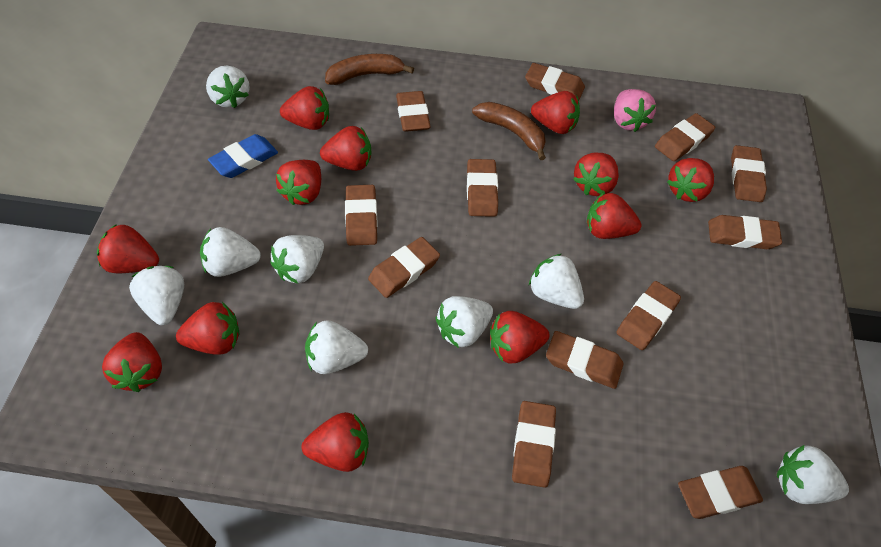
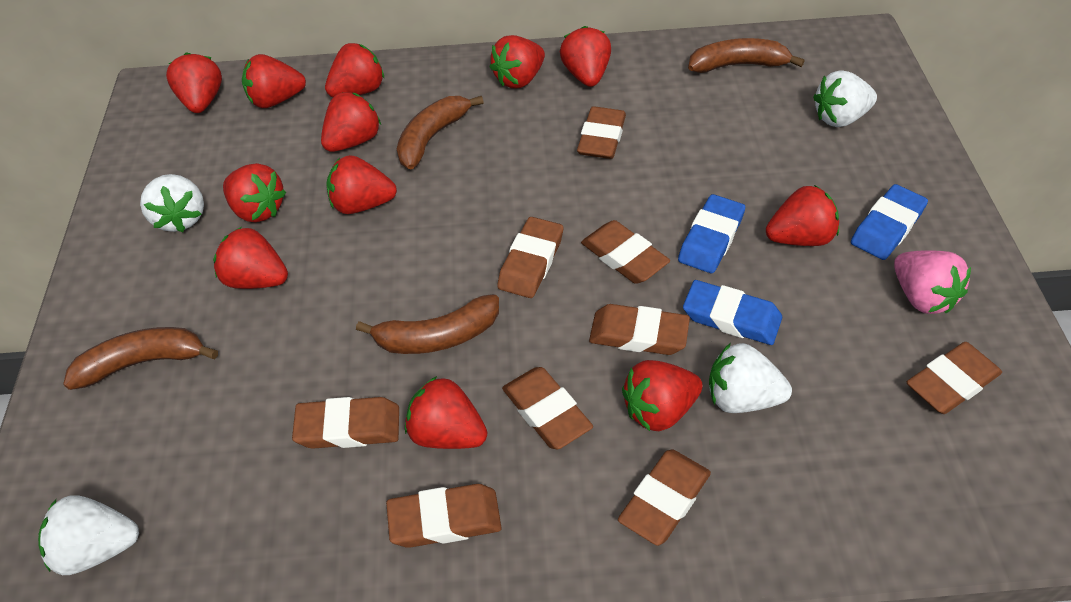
blue eraser: 1 -> 3
brown banana: 2 -> 4
brown eraser: 12 -> 9
white strawberry: 8 -> 4

